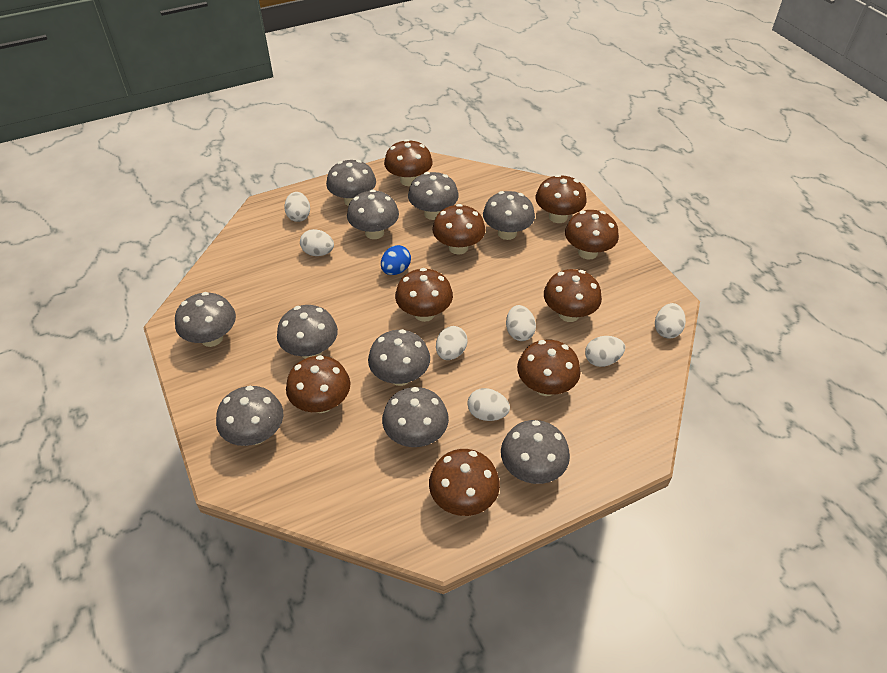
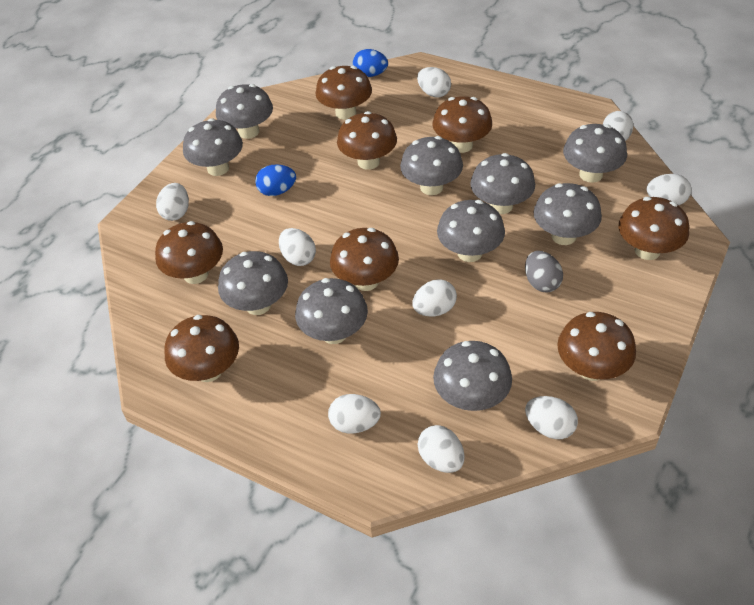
blue egg: 1 -> 2
brown mushroom: 9 -> 8
grey egg: 0 -> 1
white egg: 7 -> 9

